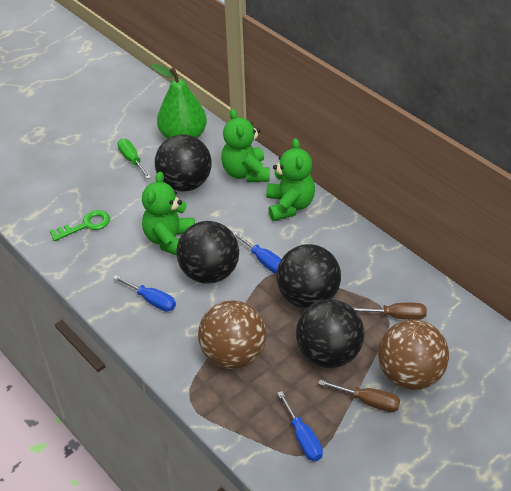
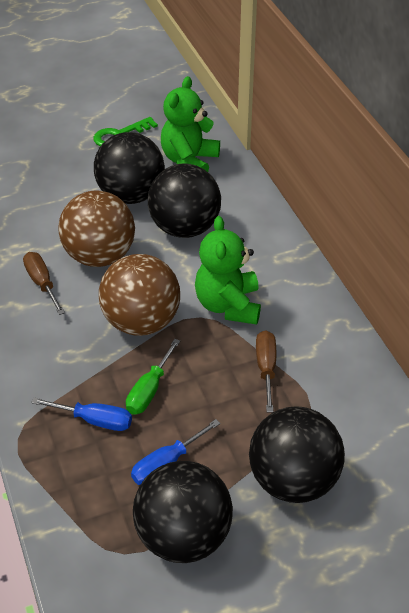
blue screwdriver: 3 -> 2
green pear: 1 -> 0
green teddy bear: 3 -> 2

